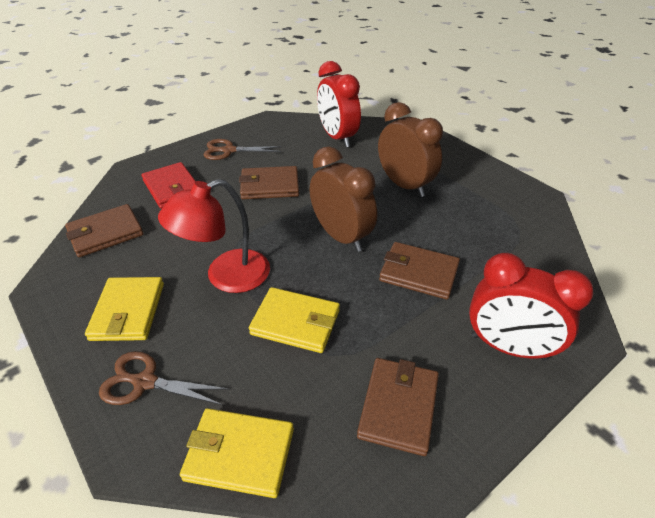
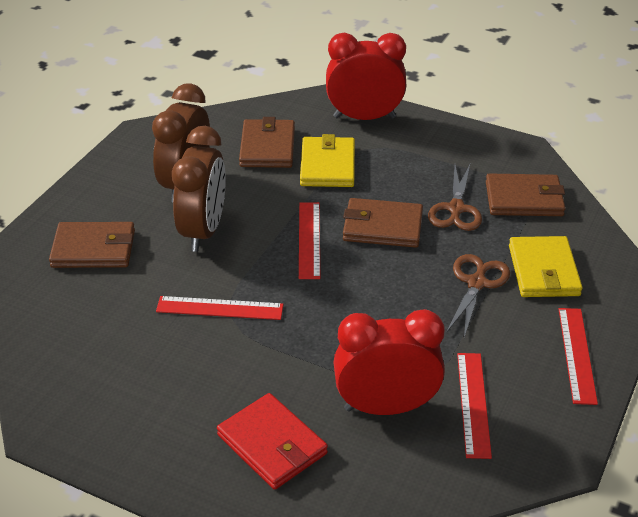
red lamp: 1 -> 0
red ruler: 0 -> 4
yellow wallet: 3 -> 2

